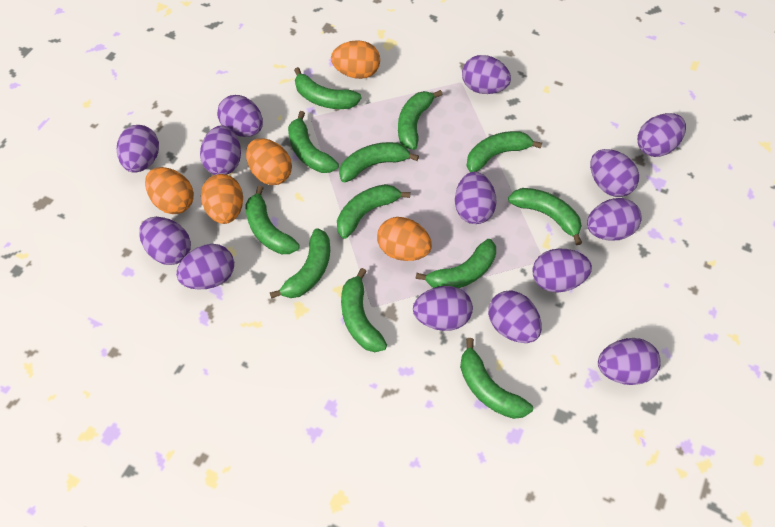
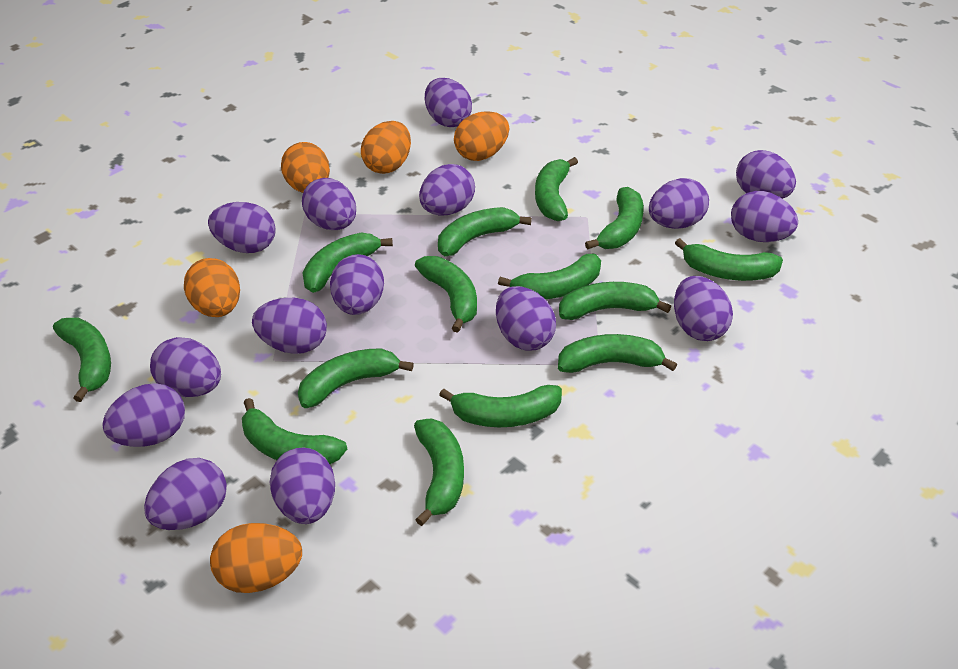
green banana: 12 -> 14
purple egg: 14 -> 15

